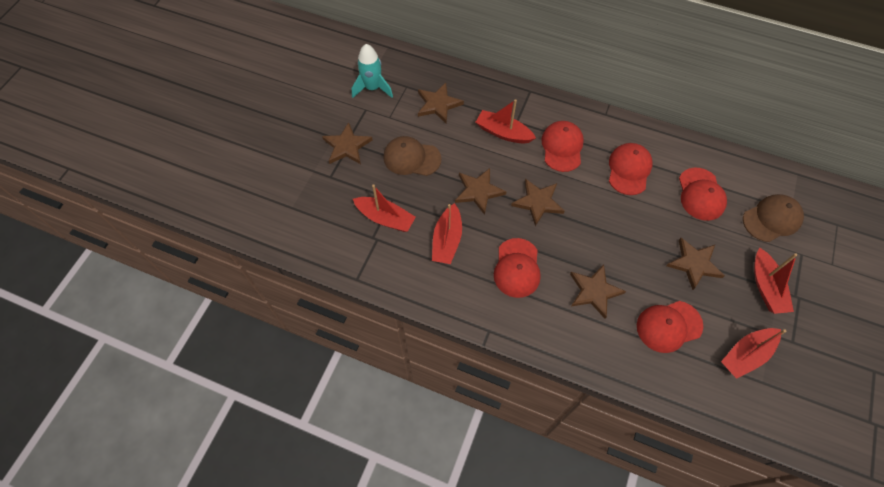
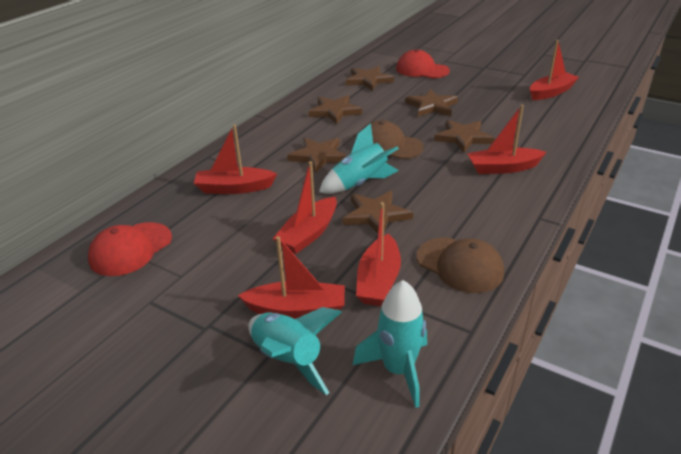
red boat: 5 -> 6
red cap: 5 -> 2
turquoise rocket: 1 -> 3

